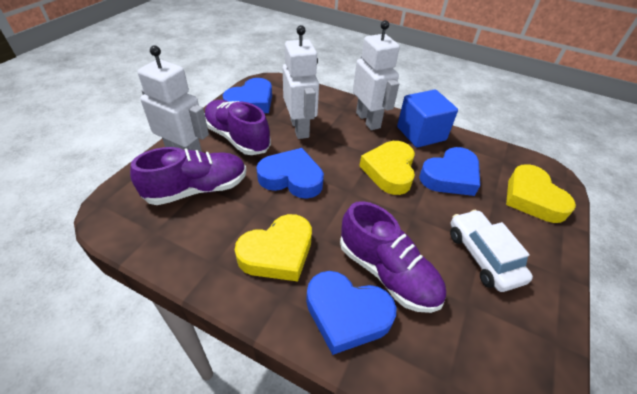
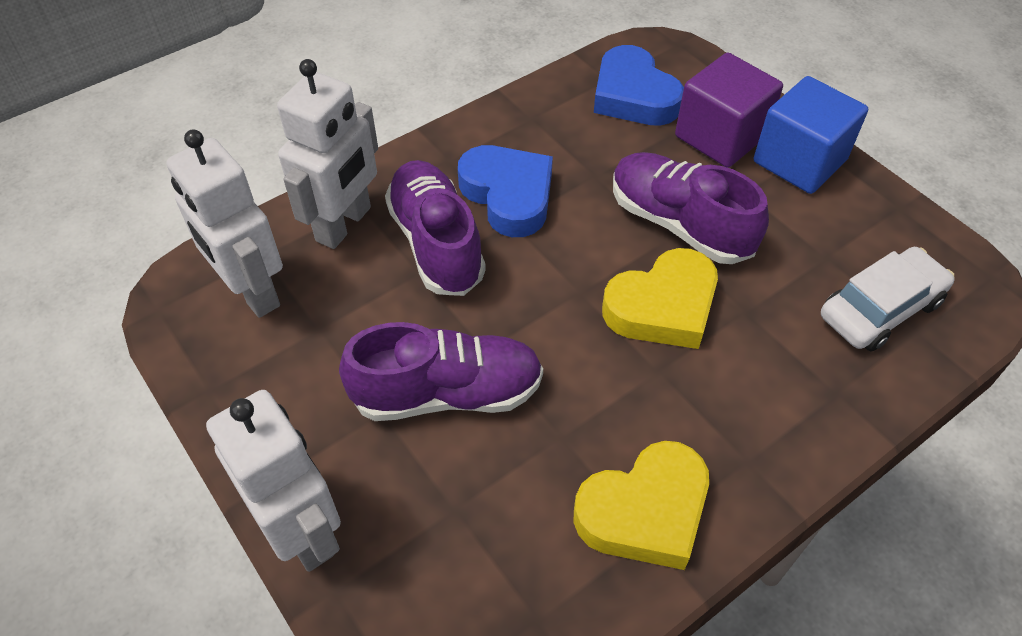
blue heart: 4 -> 2
purple cube: 0 -> 1
yellow heart: 3 -> 2

